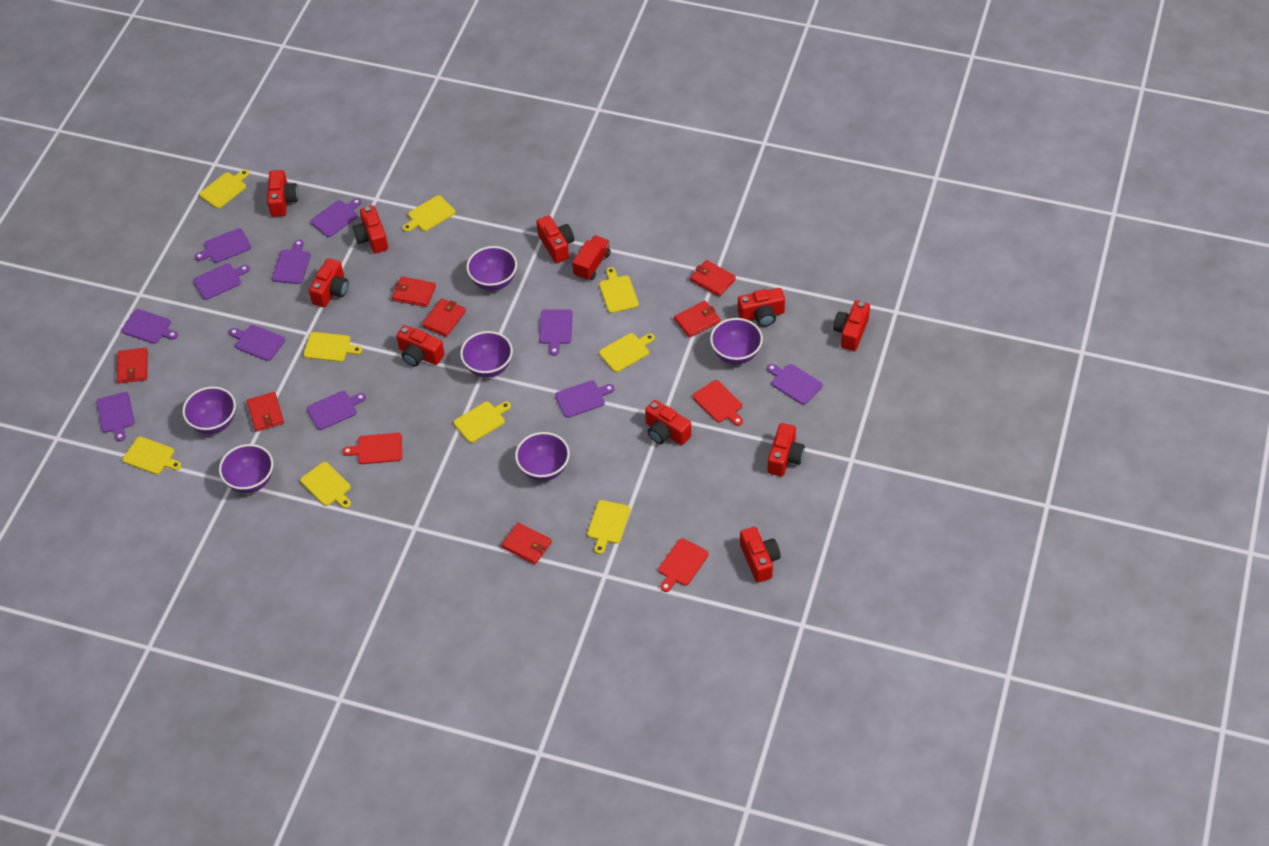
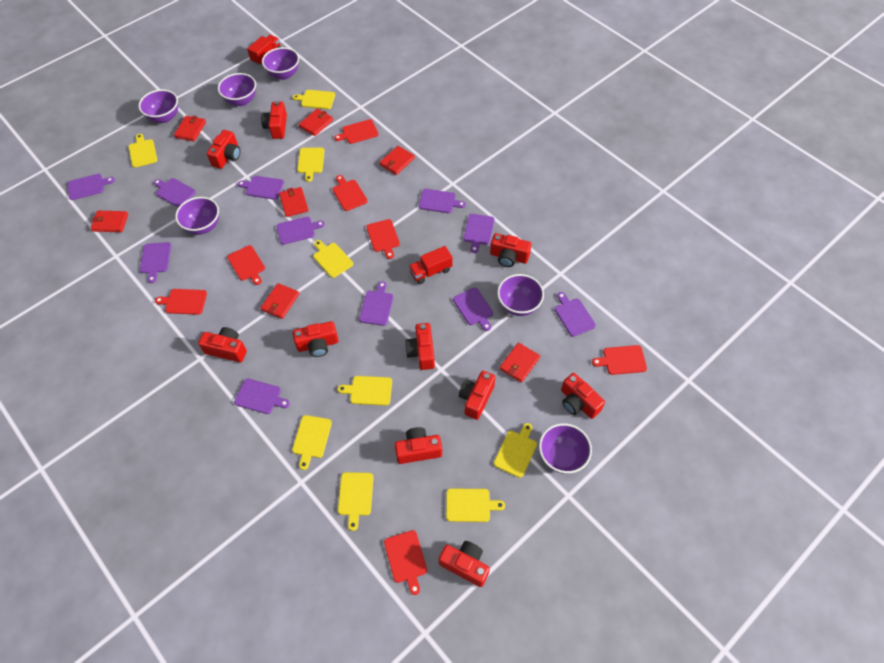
red cutting board: 3 -> 7
red truck: 1 -> 2

